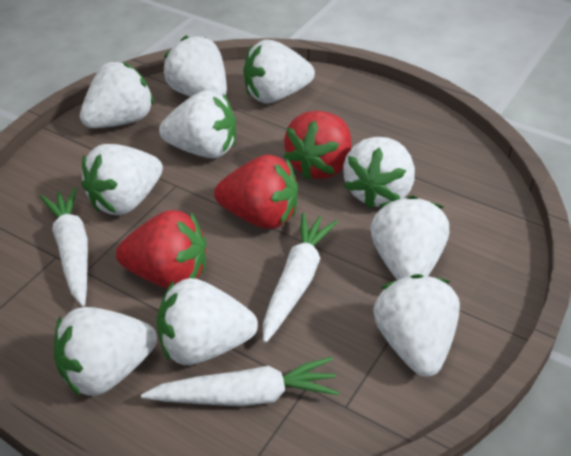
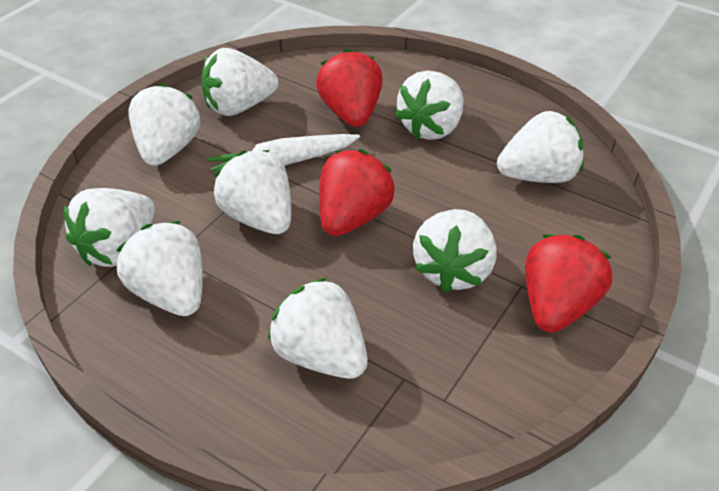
white carrot: 3 -> 1
white strawberry: 10 -> 9

